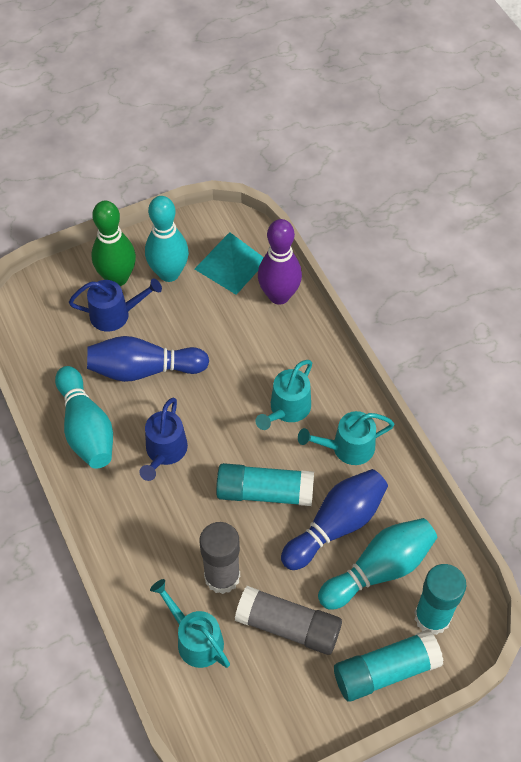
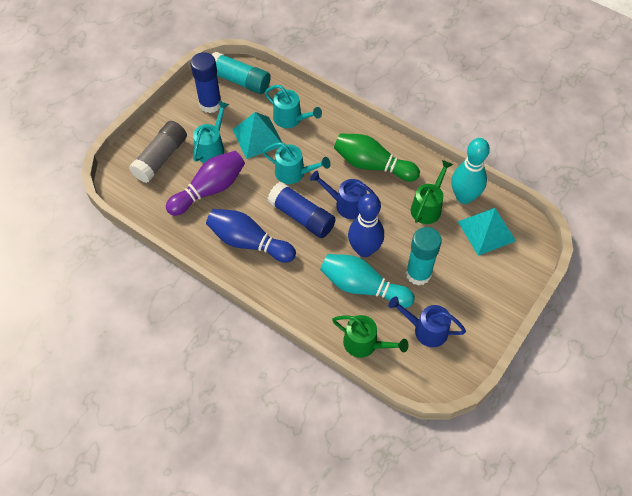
blue glue stick: 0 -> 2
green watering can: 0 -> 2
grey glue stick: 2 -> 1
turquoise bowling pin: 3 -> 2
turquoise glue stick: 3 -> 2
turquoise pyramid: 1 -> 2

